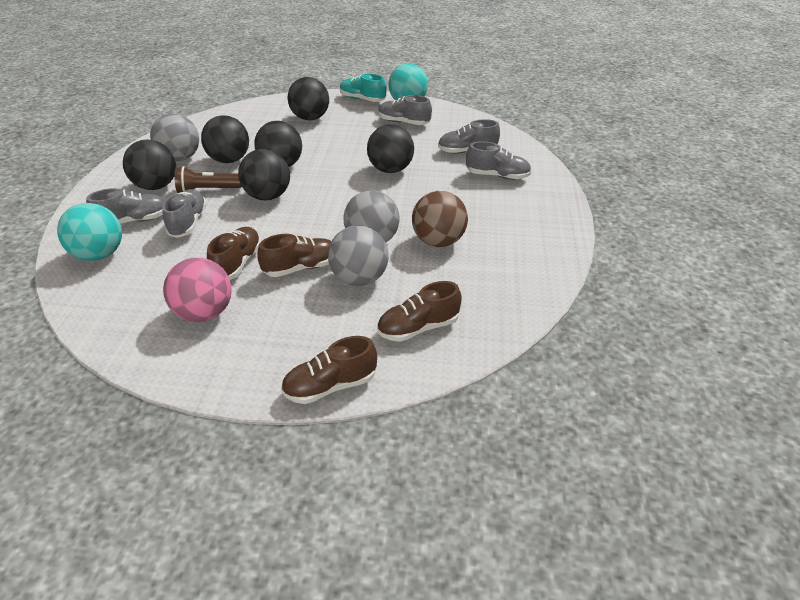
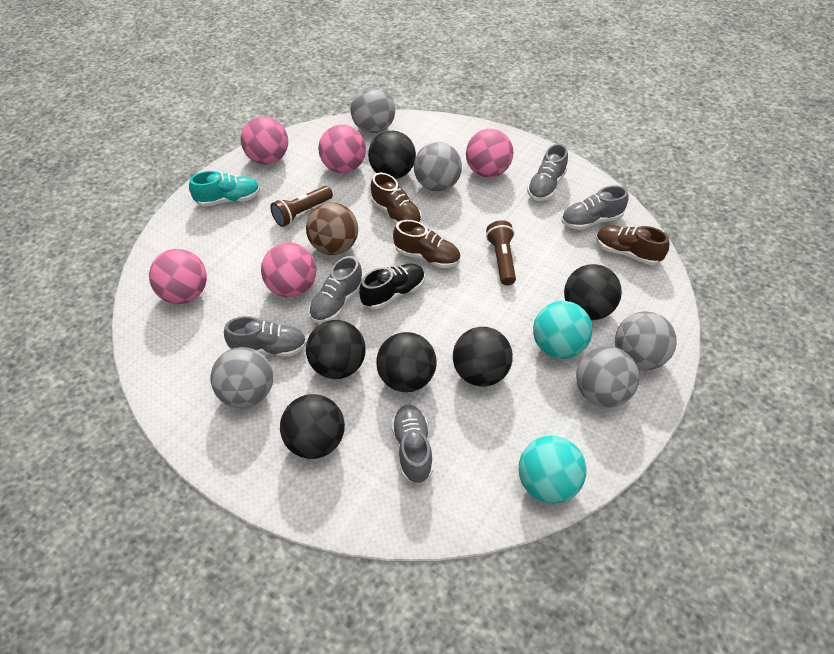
black shoe: 0 -> 1
brown flashlight: 1 -> 2
brown shoe: 4 -> 3
grey ball: 3 -> 5
pink ball: 1 -> 5

